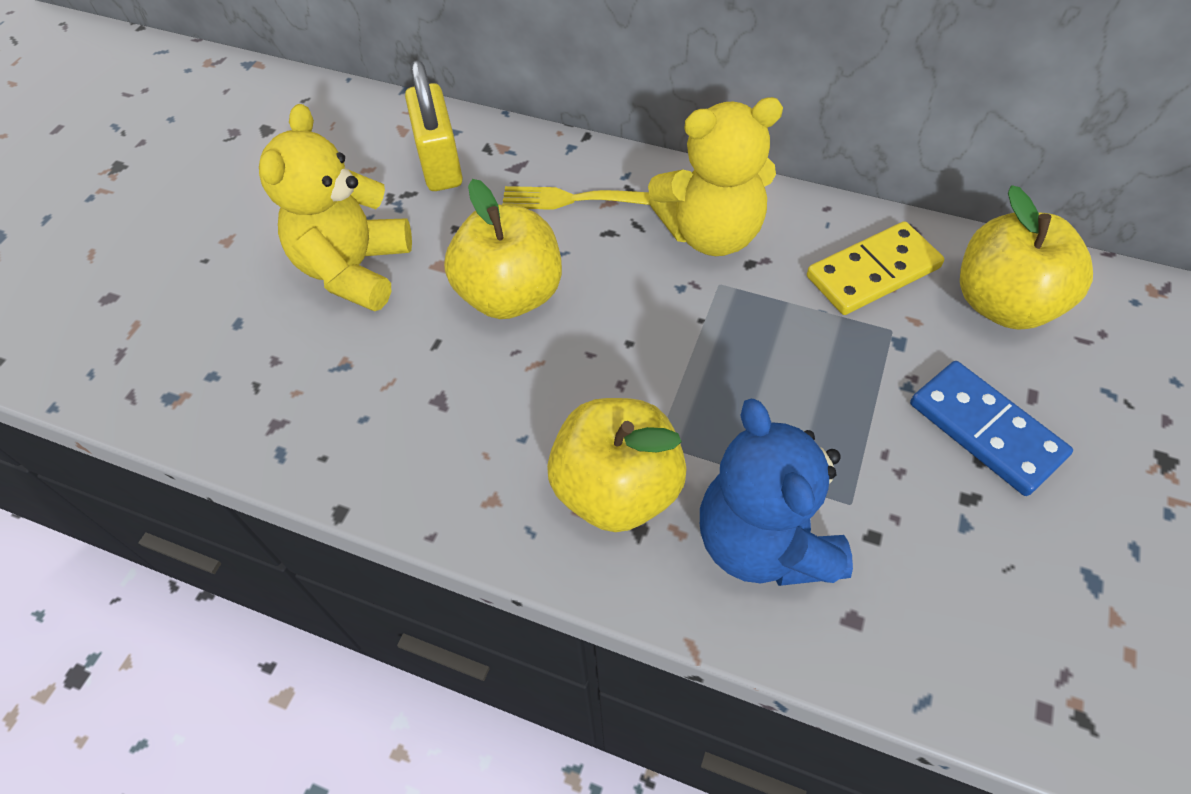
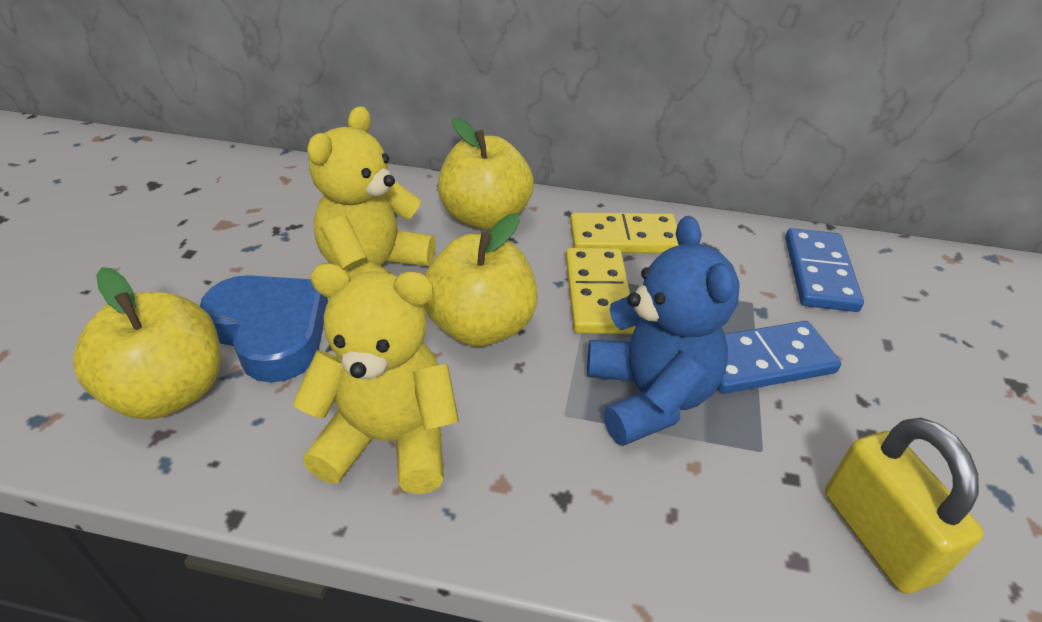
blue domino: 1 -> 2
blue heart: 0 -> 1
yellow domino: 1 -> 2
yellow fork: 1 -> 0

